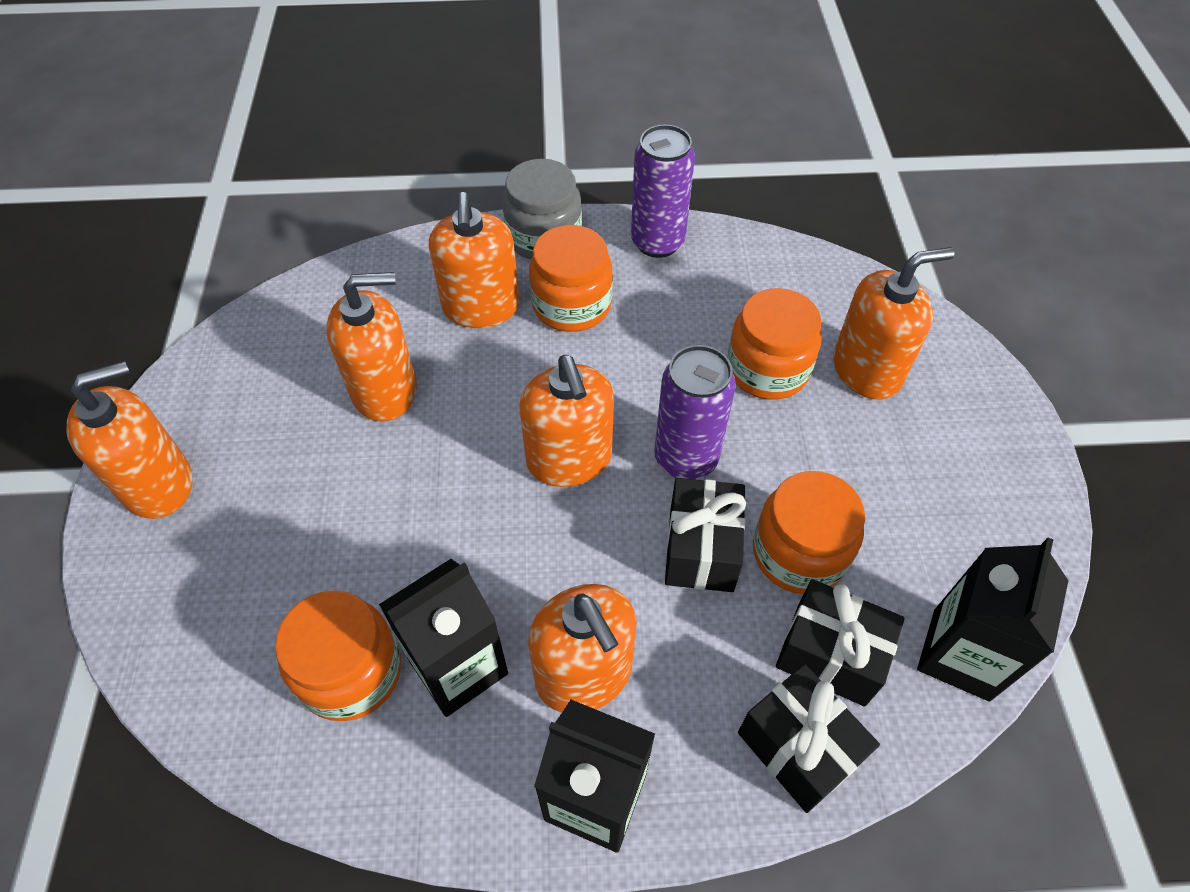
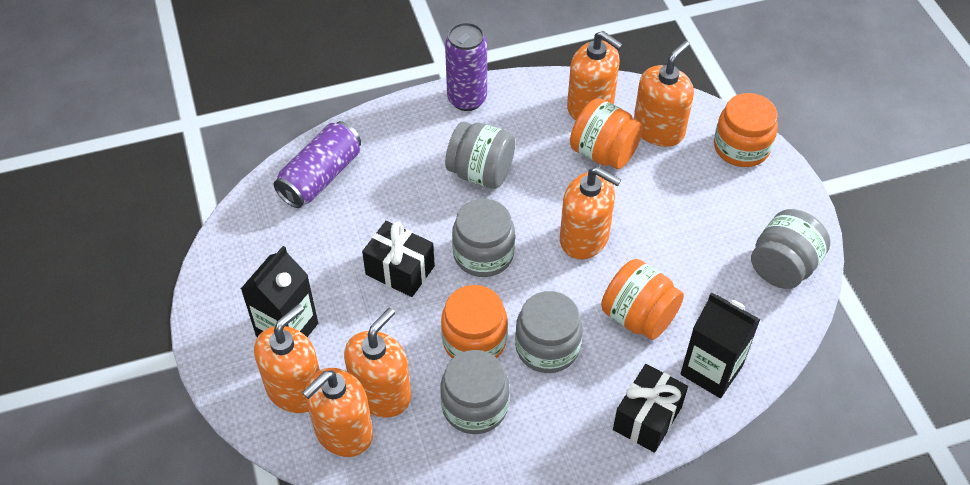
black carton: 3 -> 2
black gift: 3 -> 2
grey jar: 1 -> 5

